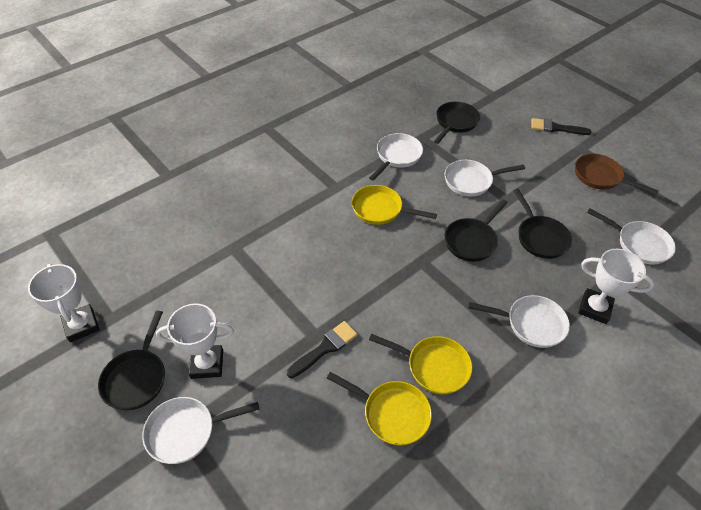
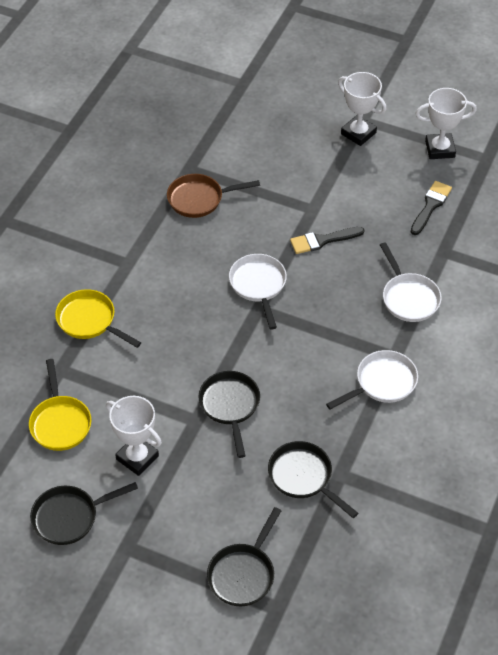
white pan: 5 -> 3
yellow pan: 3 -> 2

